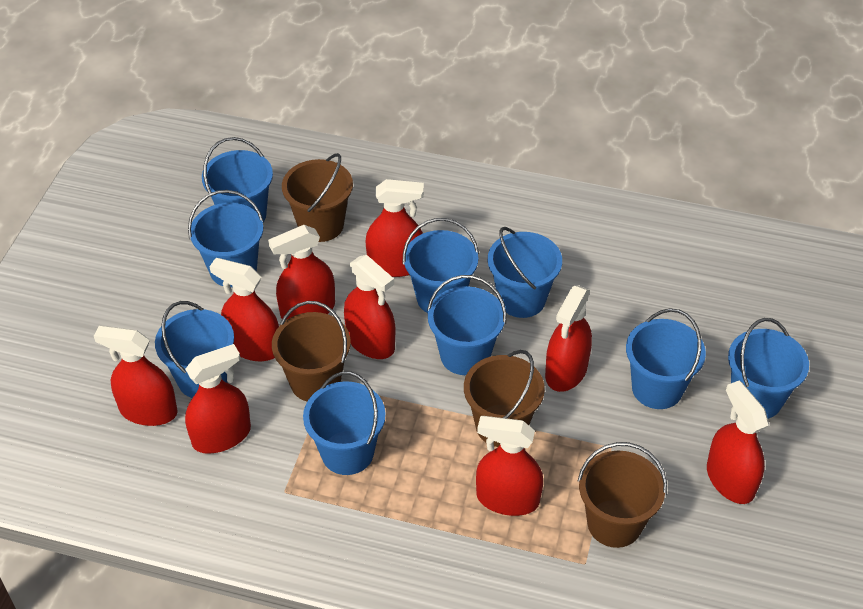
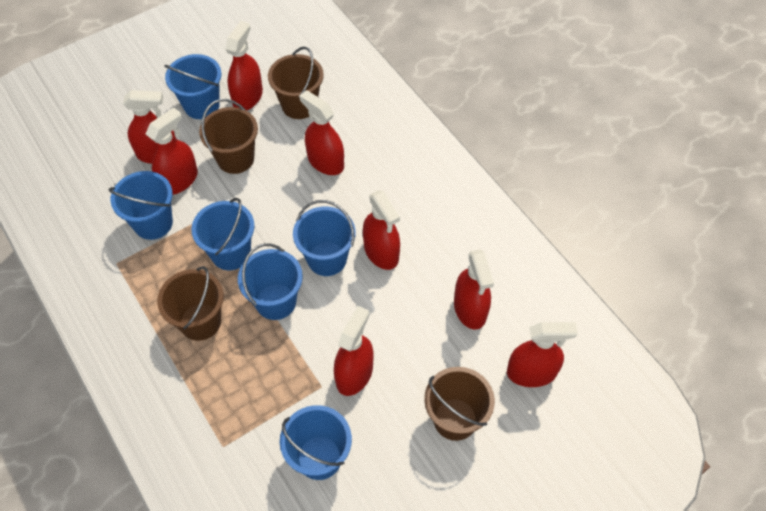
blue bucket: 9 -> 6
red spray bottle: 9 -> 8

